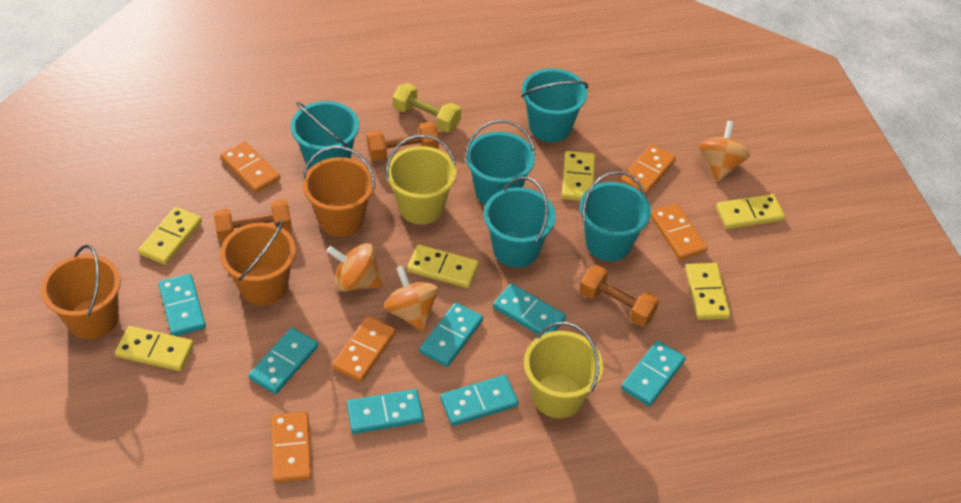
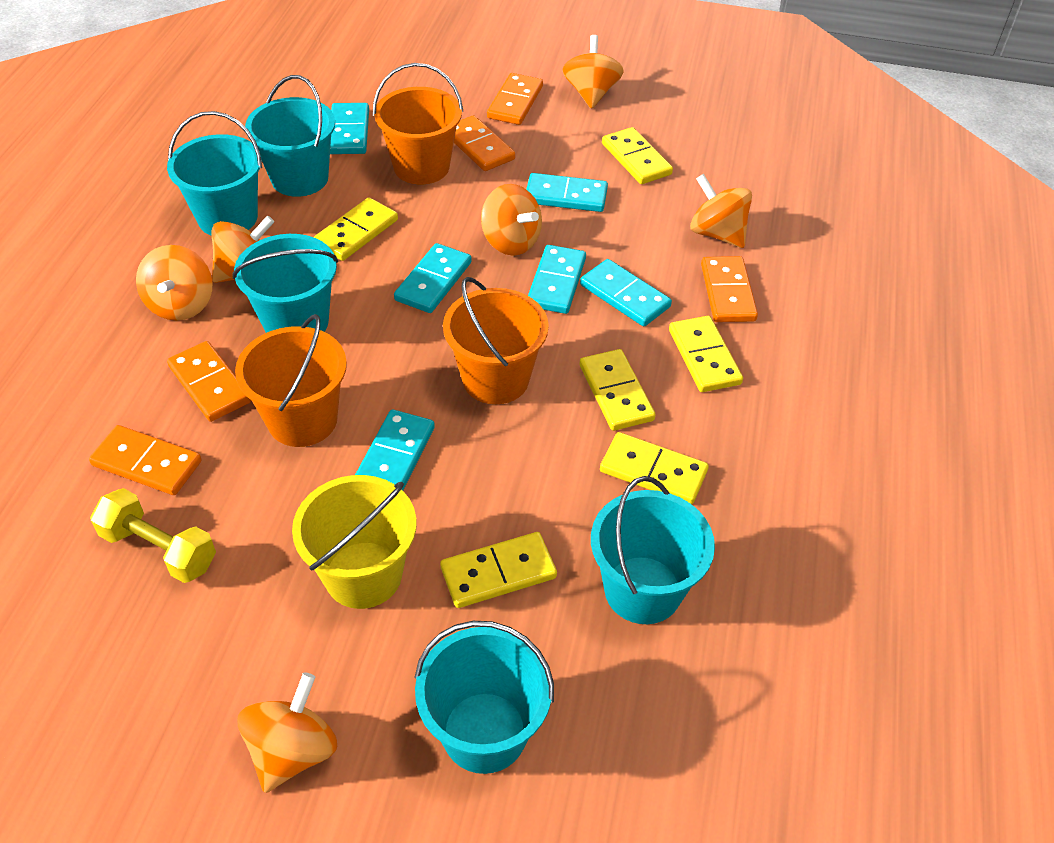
orange dumbbell: 3 -> 0
orange spinning top: 3 -> 6
turquoise domino: 7 -> 6
yellow bucket: 2 -> 1

